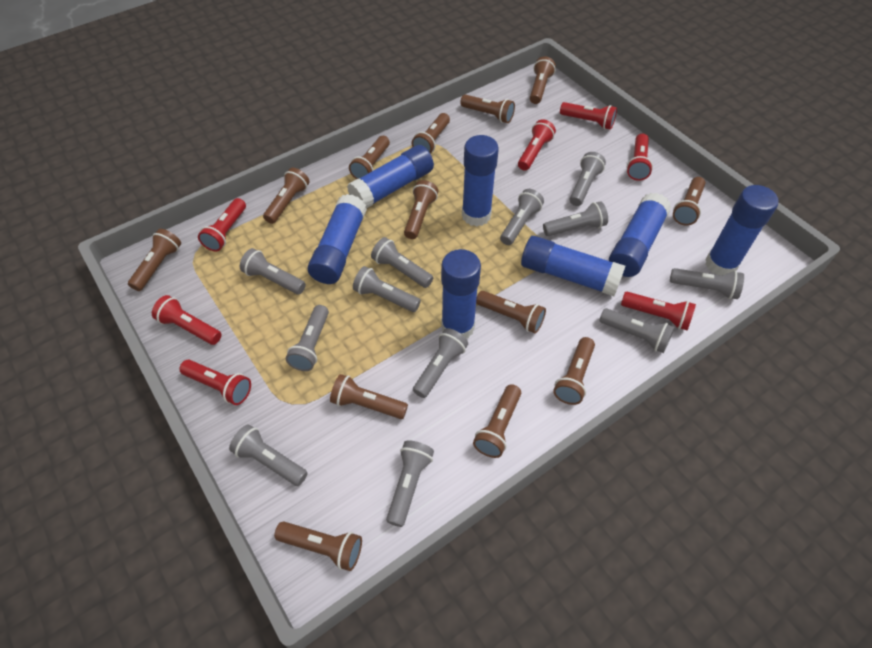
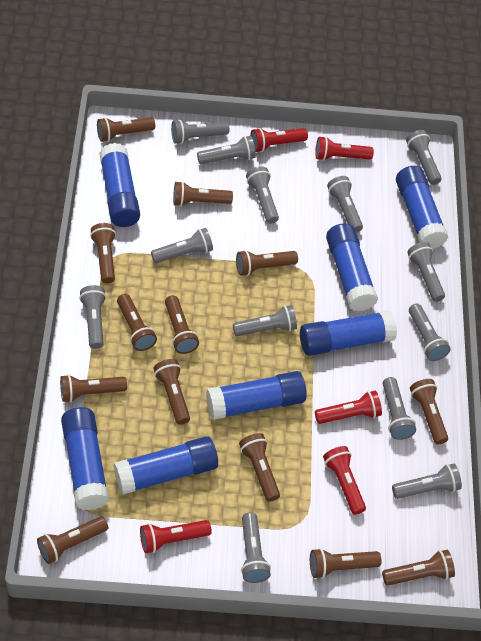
grey flashlight: 12 -> 13
red flashlight: 7 -> 5

